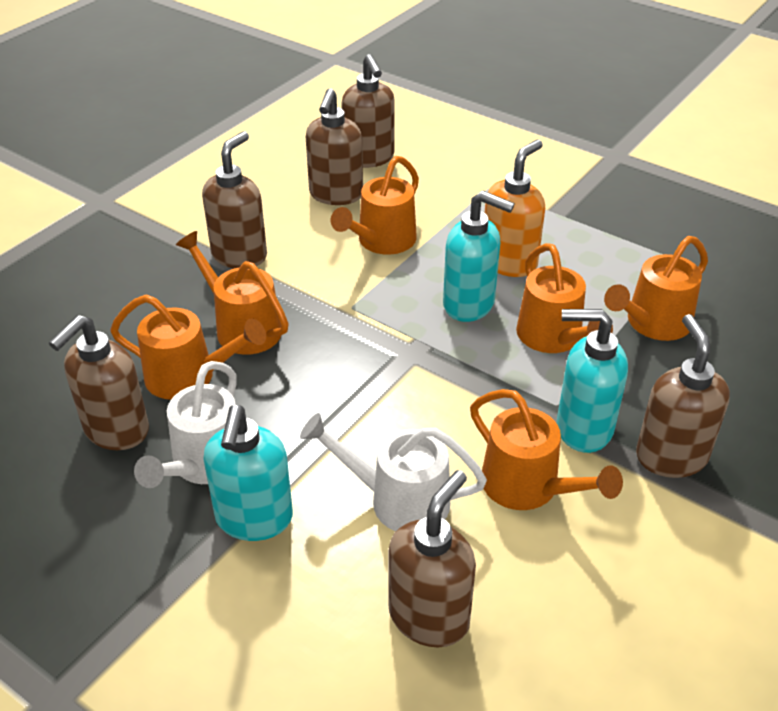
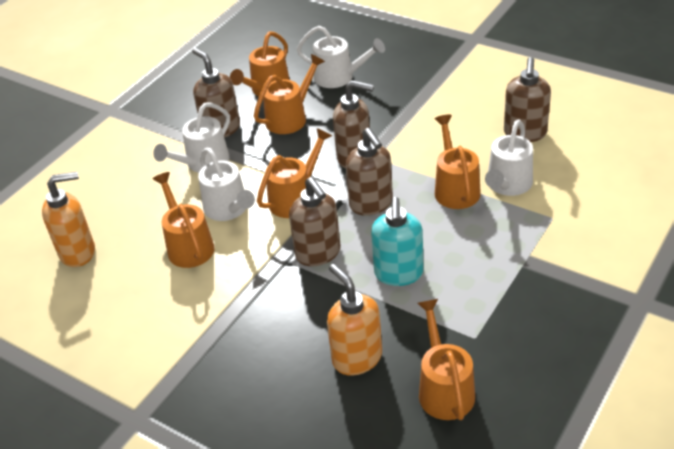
brown soap dispenser: 6 -> 5
orange soap dispenser: 1 -> 2
turquoise soap dispenser: 3 -> 1
white watering can: 2 -> 4

